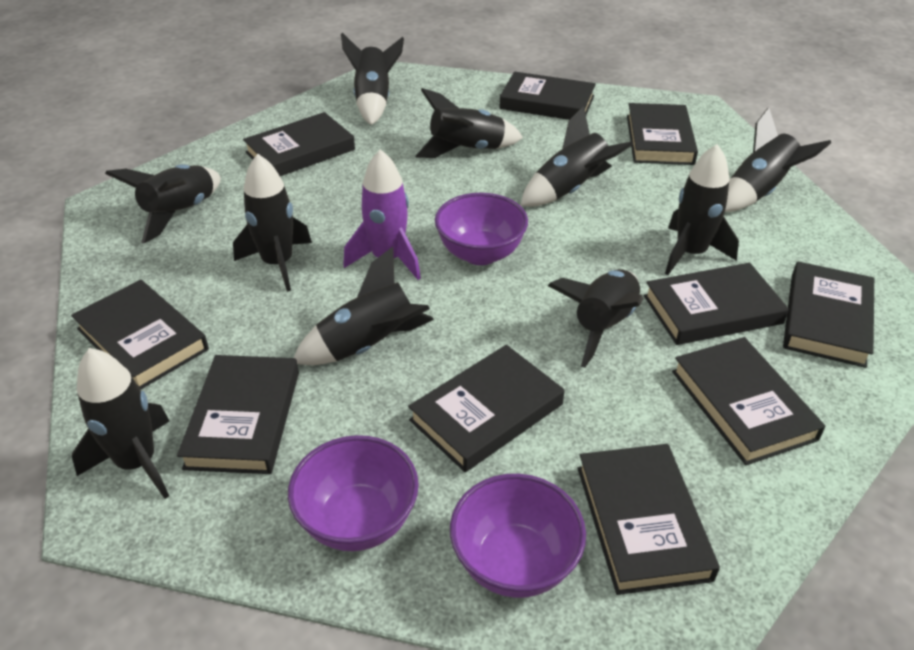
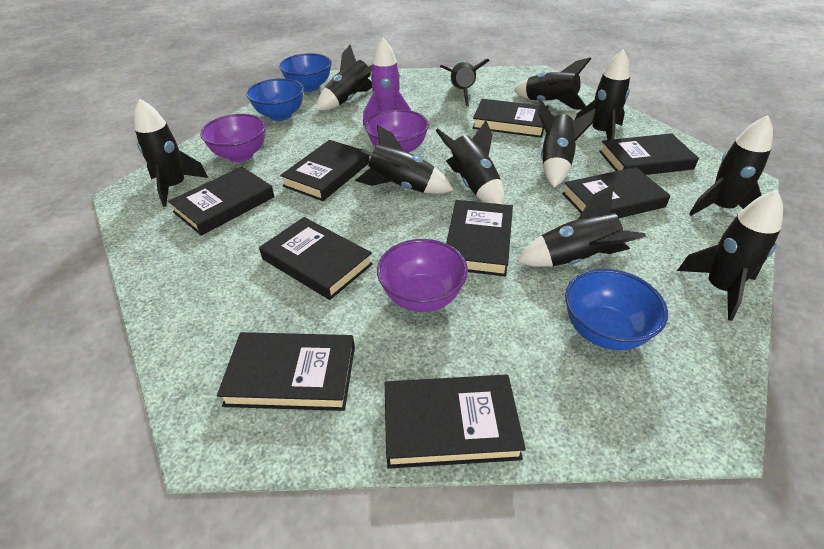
black book: 10 -> 9
black rocket: 10 -> 11
blue bowl: 0 -> 3

